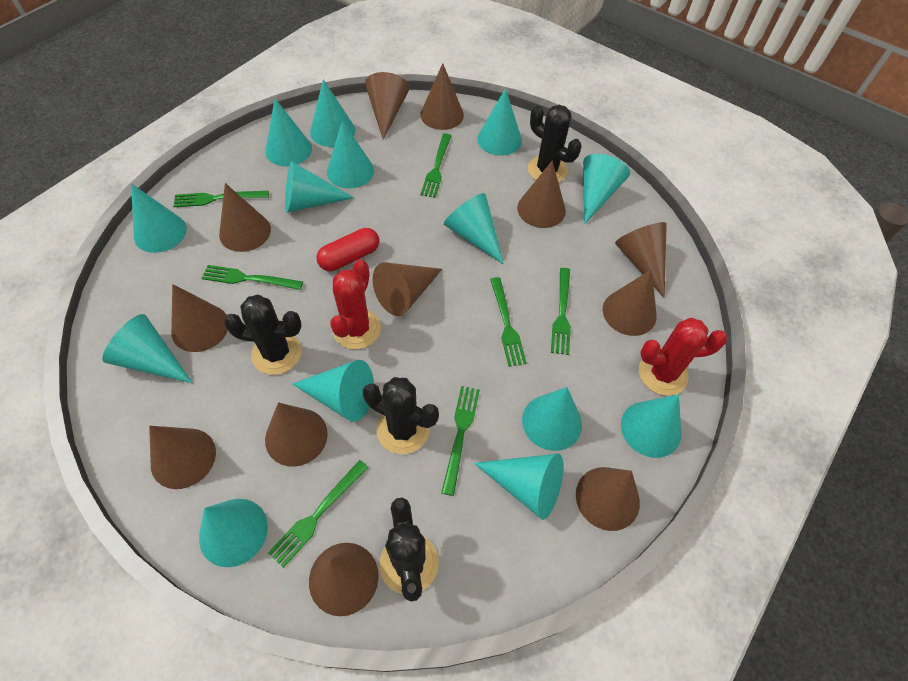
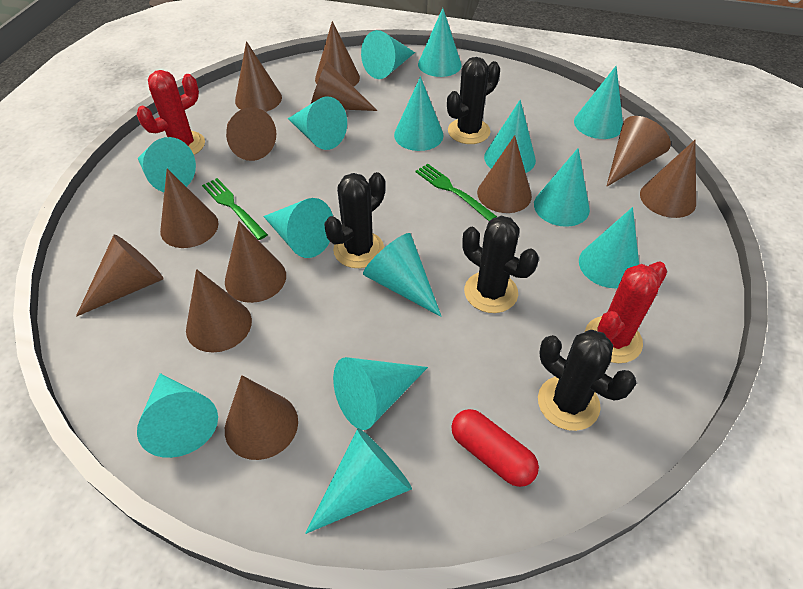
green fork: 7 -> 2

